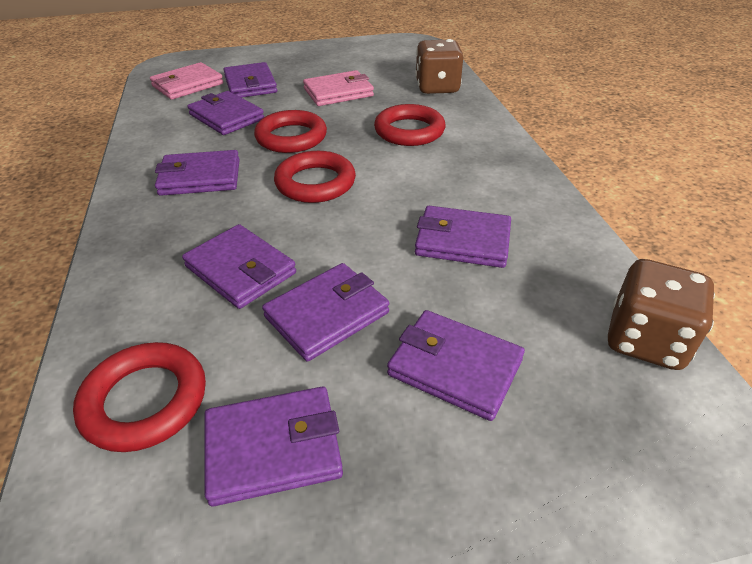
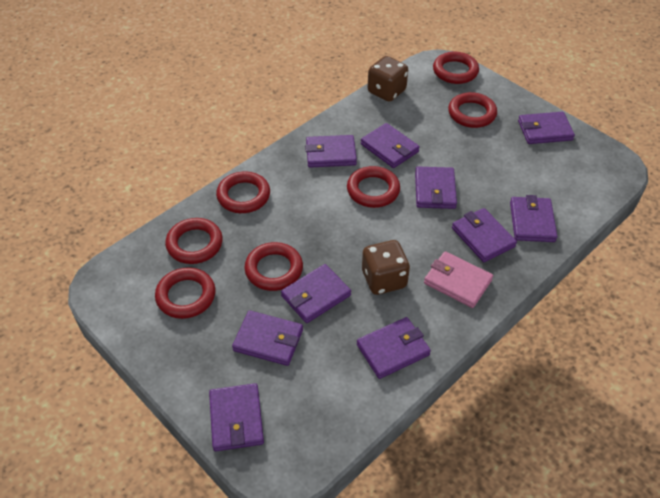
pink wallet: 2 -> 1
purple wallet: 8 -> 10
red ring: 4 -> 7

